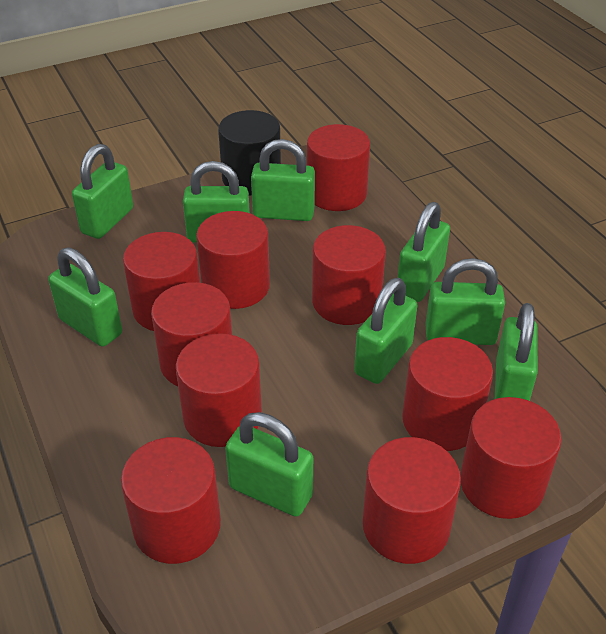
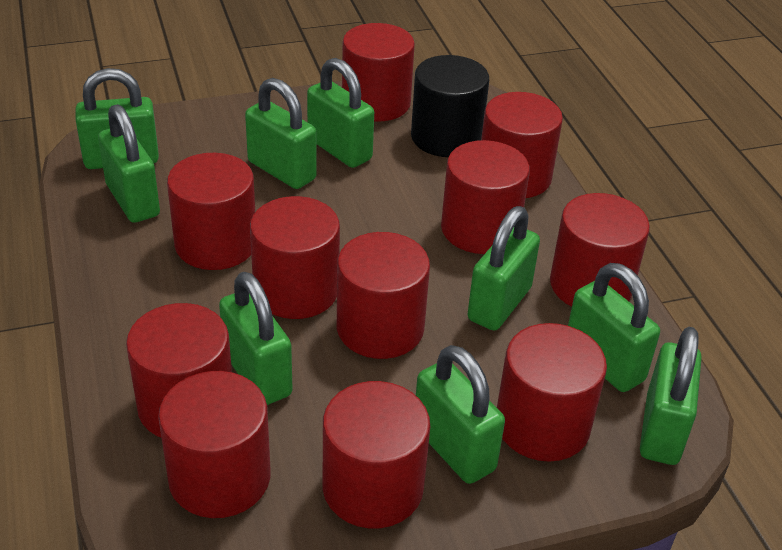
red cylinder: 10 -> 11

